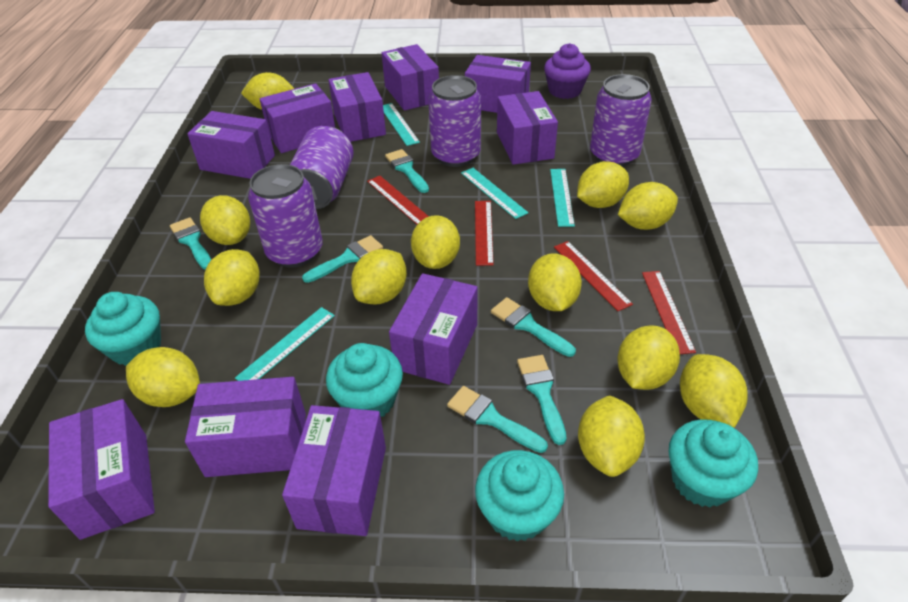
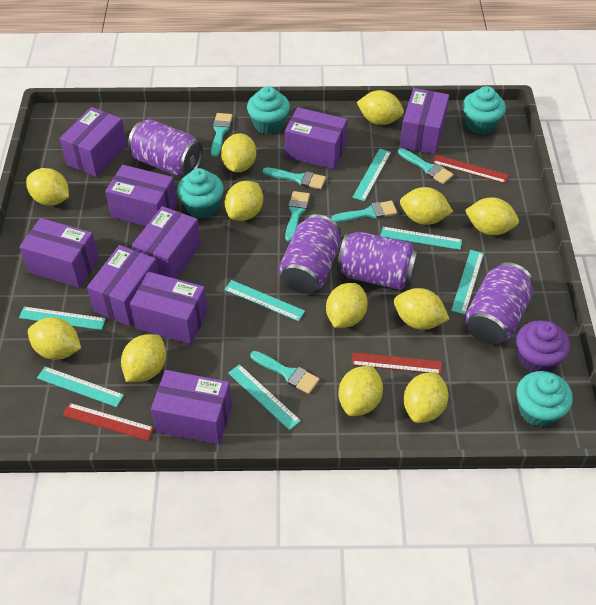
purple box: 10 -> 9
red ruler: 4 -> 3
turquoise ruler: 4 -> 7

